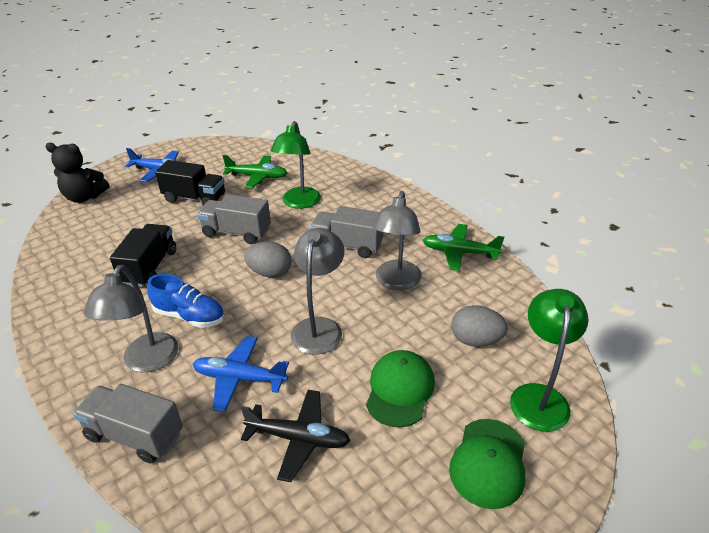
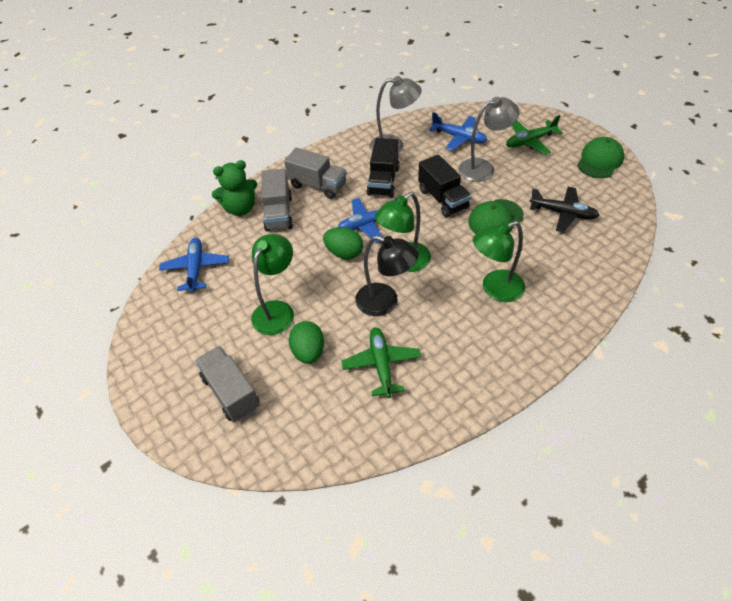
black lamp: 0 -> 1
black teddy bear: 1 -> 0
blue plane: 2 -> 3
blue shoe: 1 -> 0
green egg: 0 -> 2
green lamp: 2 -> 3
green teddy bear: 0 -> 1
grey egg: 2 -> 0
grey lamp: 3 -> 2

